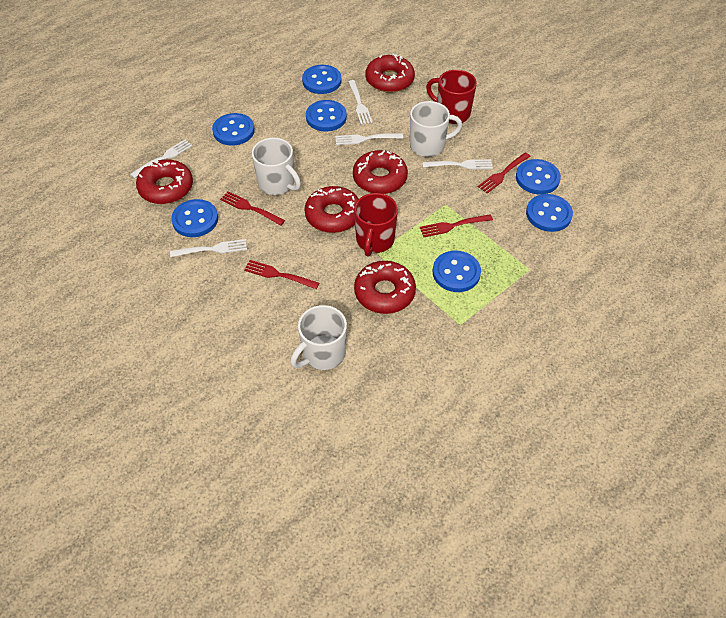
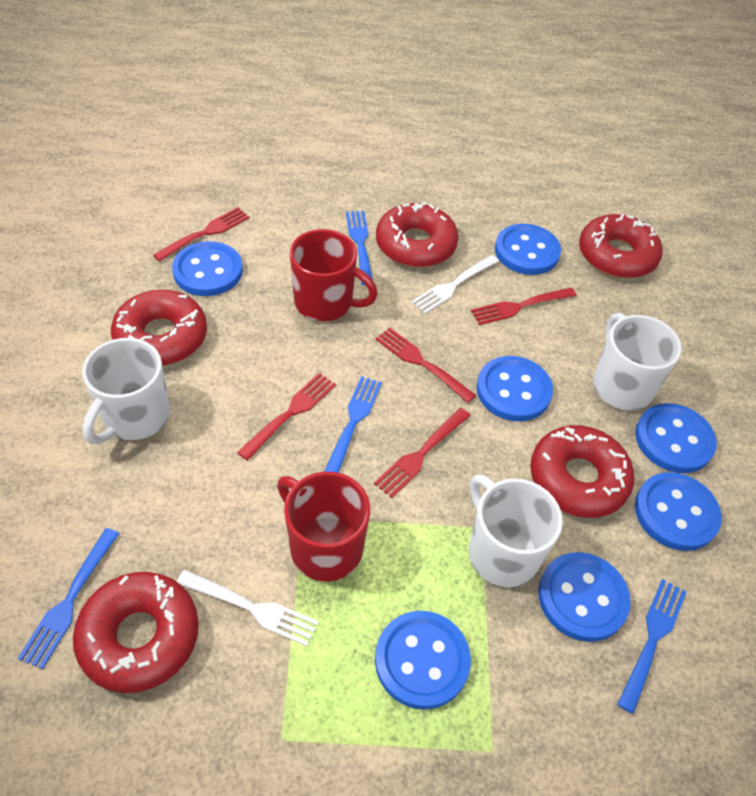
blue fork: 0 -> 4
red fork: 4 -> 5
white fork: 5 -> 2

